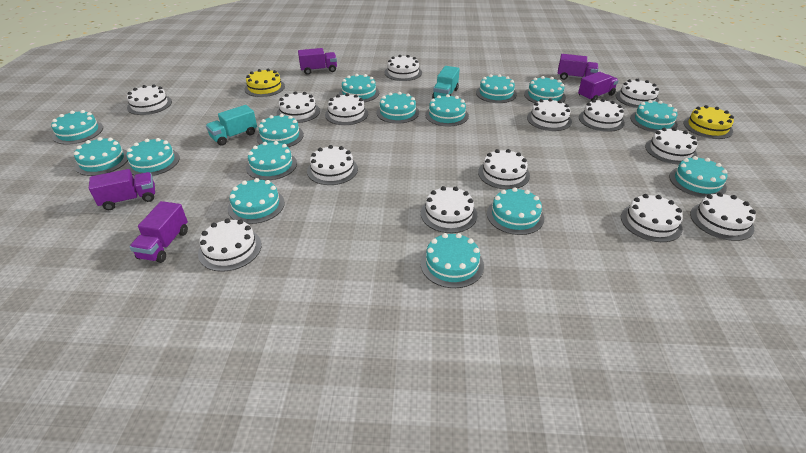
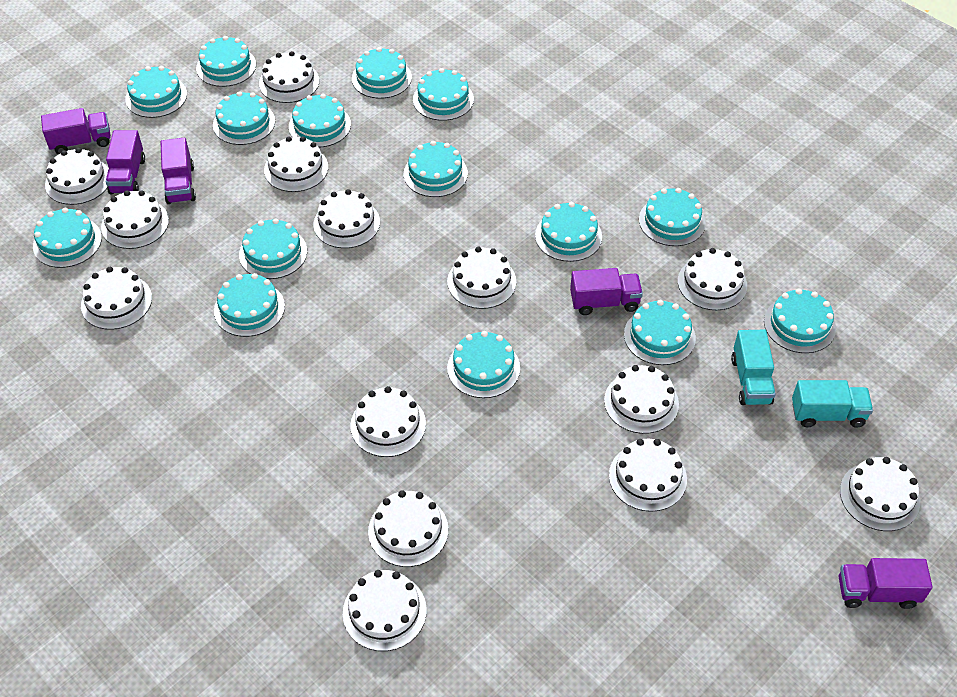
yellow cake: 2 -> 0

